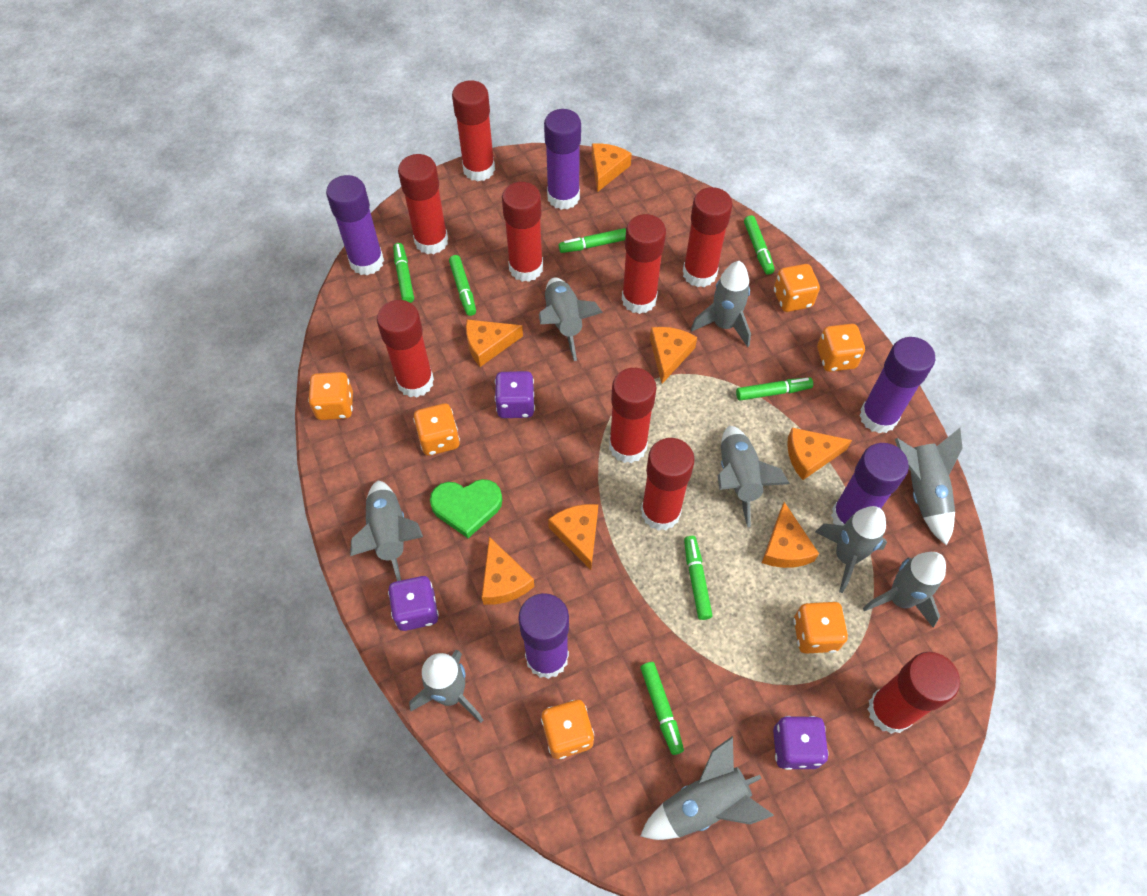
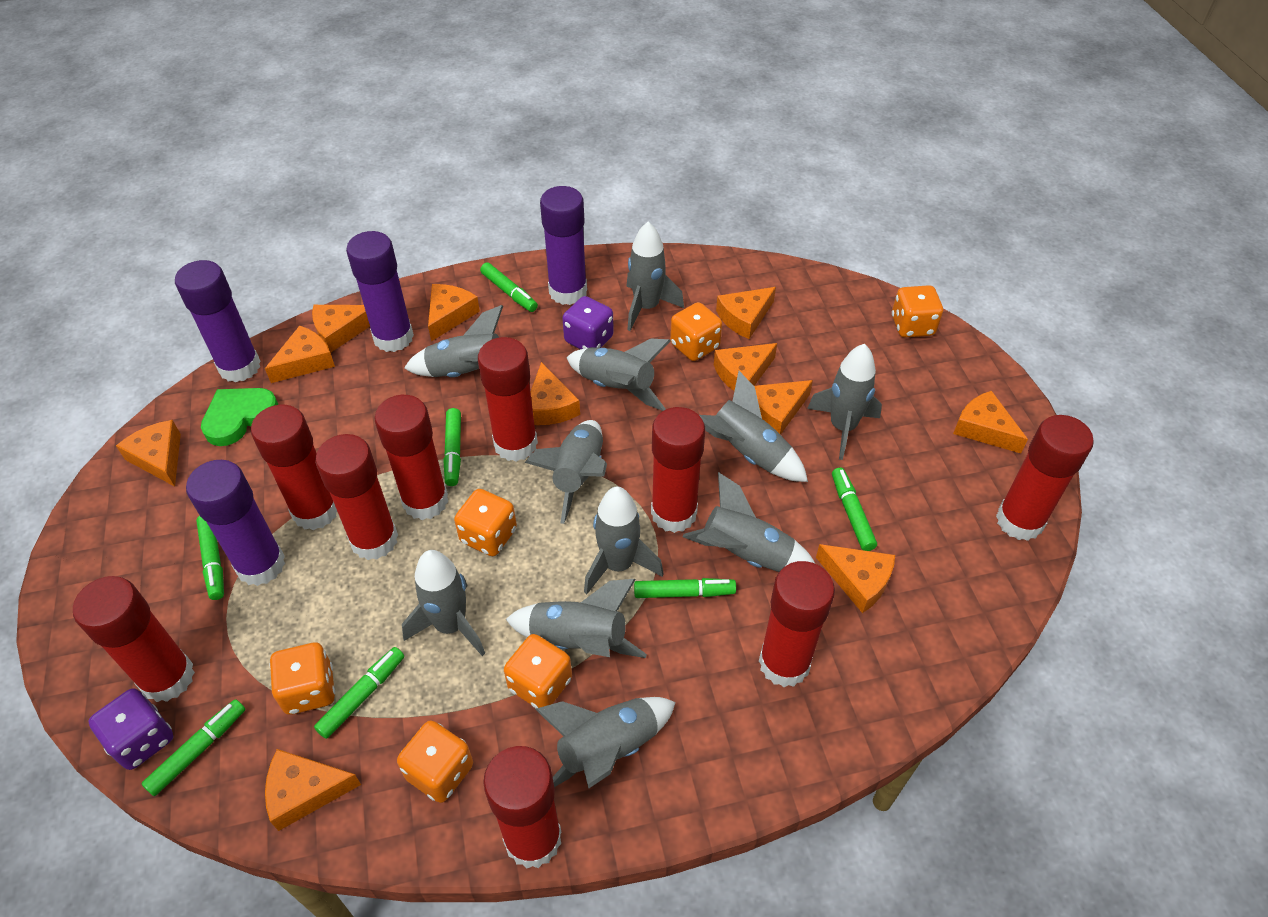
grey rocket: 9 -> 11
orange cheese: 7 -> 11
purple dice: 3 -> 2
purple glue stick: 5 -> 4

